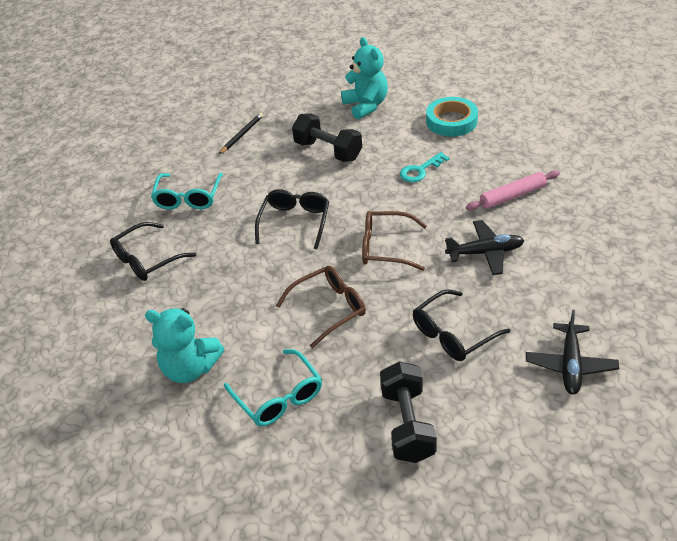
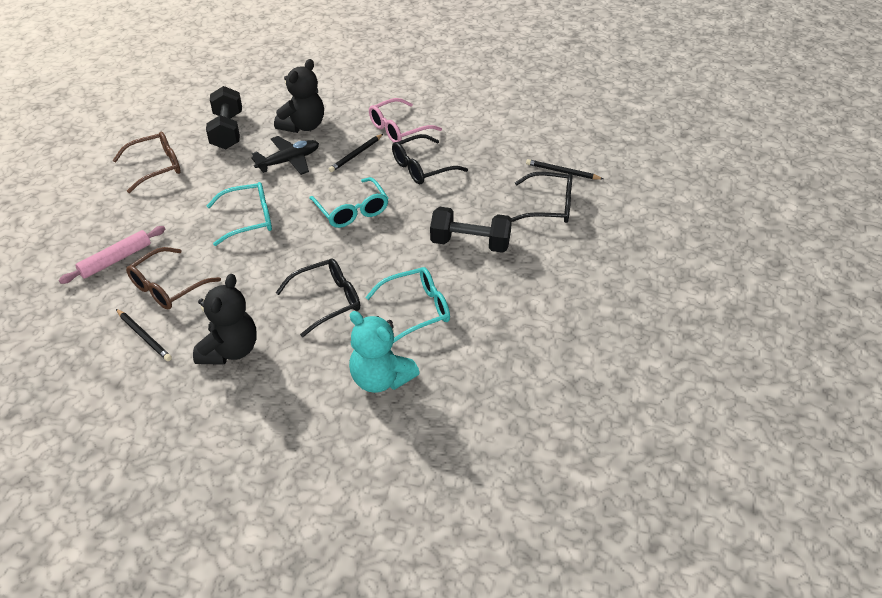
black pencil: 1 -> 3
black plane: 2 -> 1
black teddy bear: 0 -> 2
pink glasses: 0 -> 1
turquoise glasses: 2 -> 3
turquoise key: 1 -> 0
turquoise tape: 1 -> 0
turquoise teddy bear: 2 -> 1

